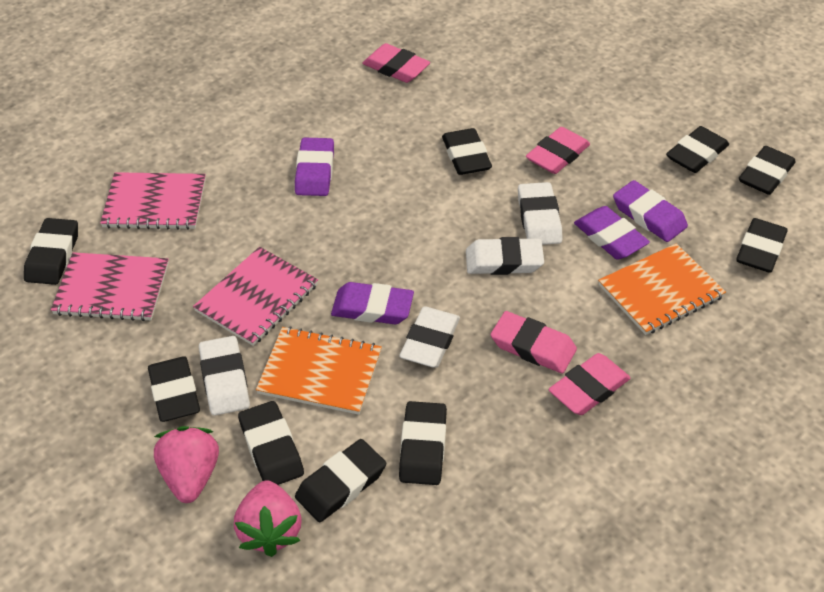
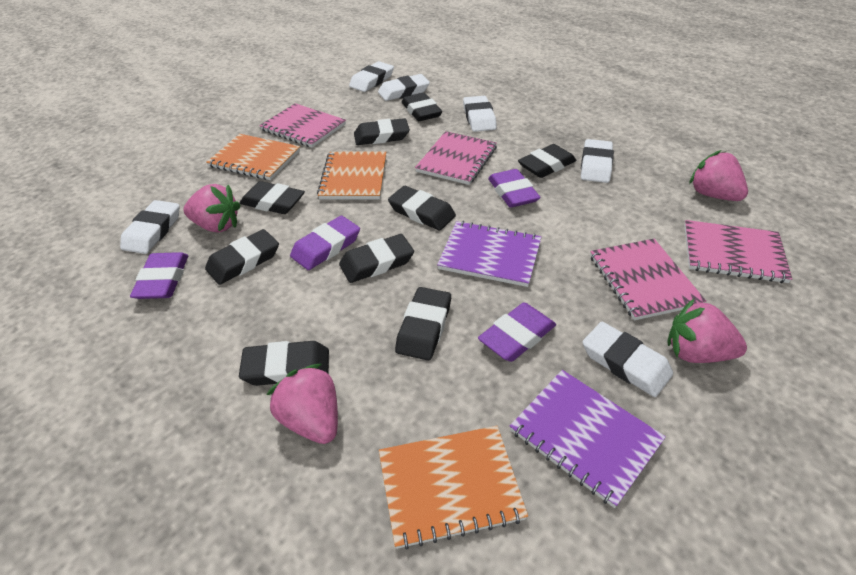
orange notebook: 2 -> 3
pink eraser: 4 -> 0
pink notebook: 3 -> 4
pink strawberry: 2 -> 4
purple notebook: 0 -> 2
white eraser: 4 -> 6

